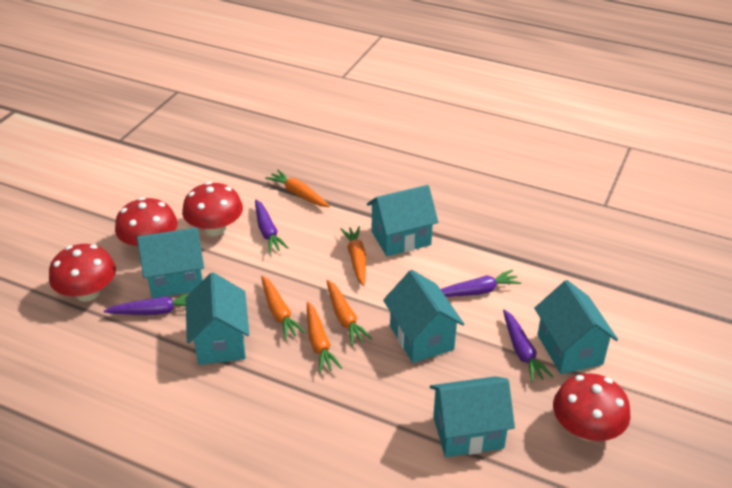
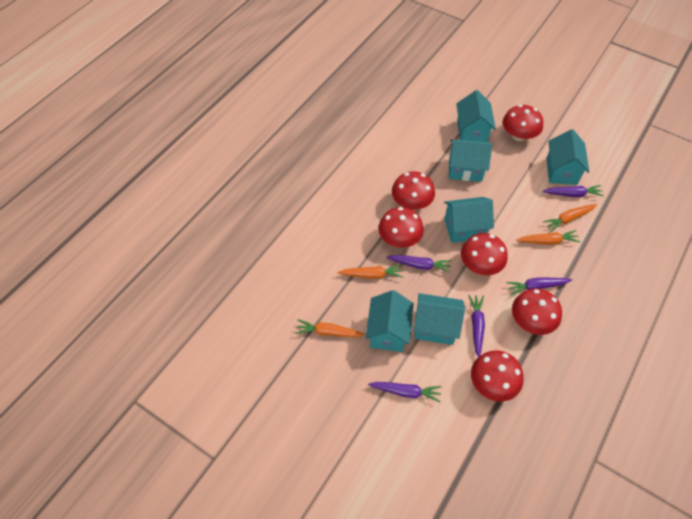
orange carrot: 5 -> 4
purple carrot: 4 -> 5
red mushroom: 4 -> 6

